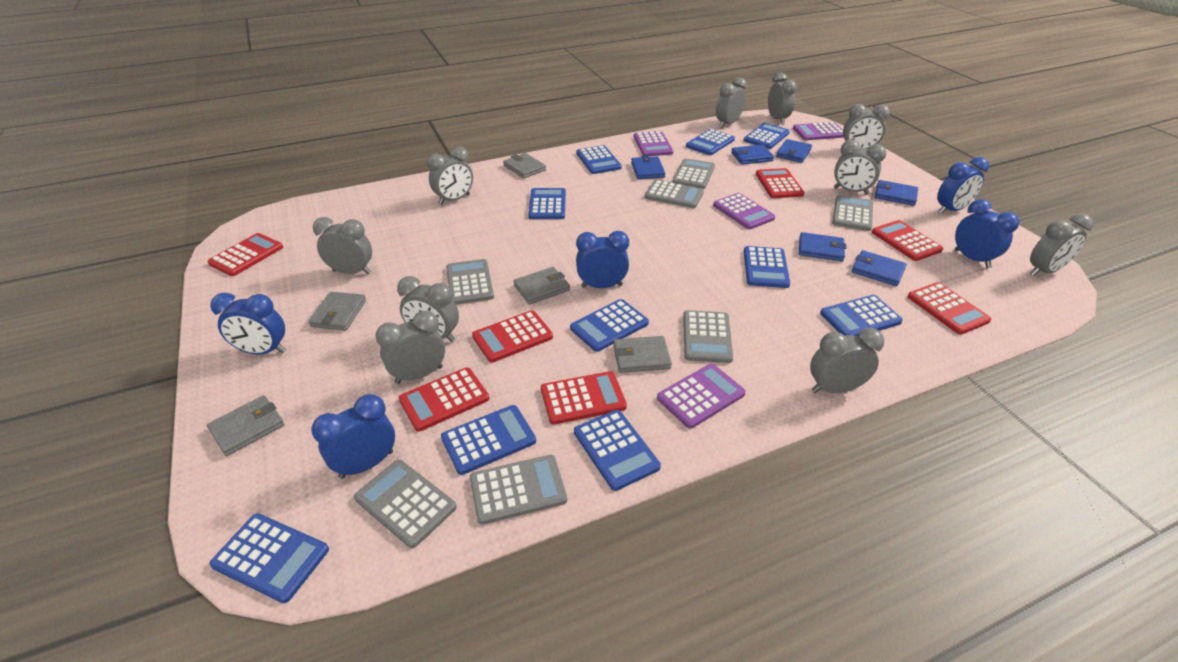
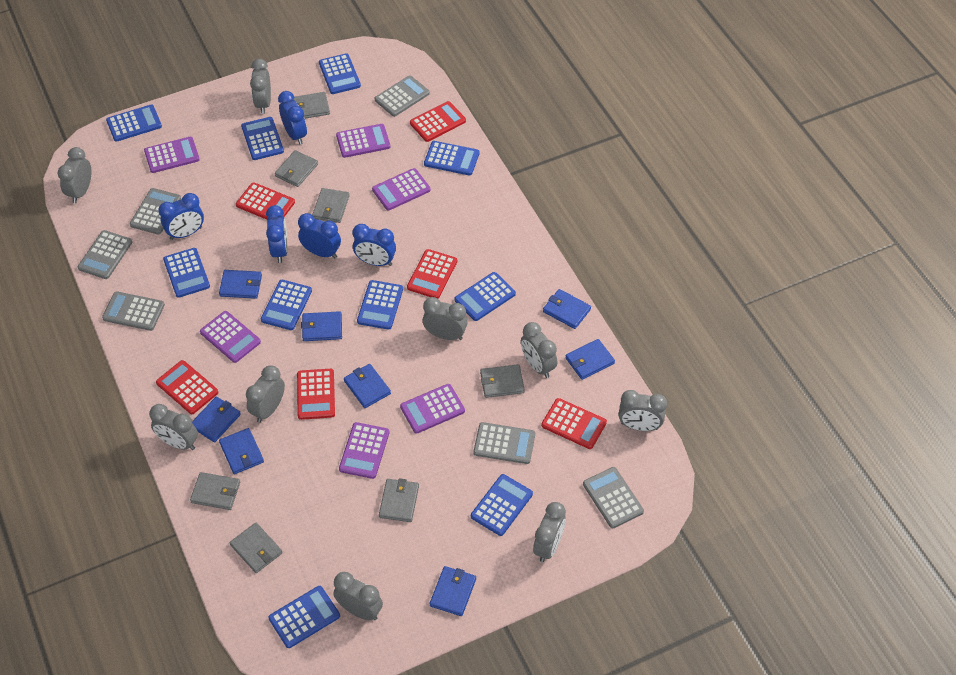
blue wallet: 6 -> 8
grey calculator: 7 -> 6
grey clock: 10 -> 9
grey wallet: 5 -> 7
purple calculator: 4 -> 6
red calculator: 7 -> 6

